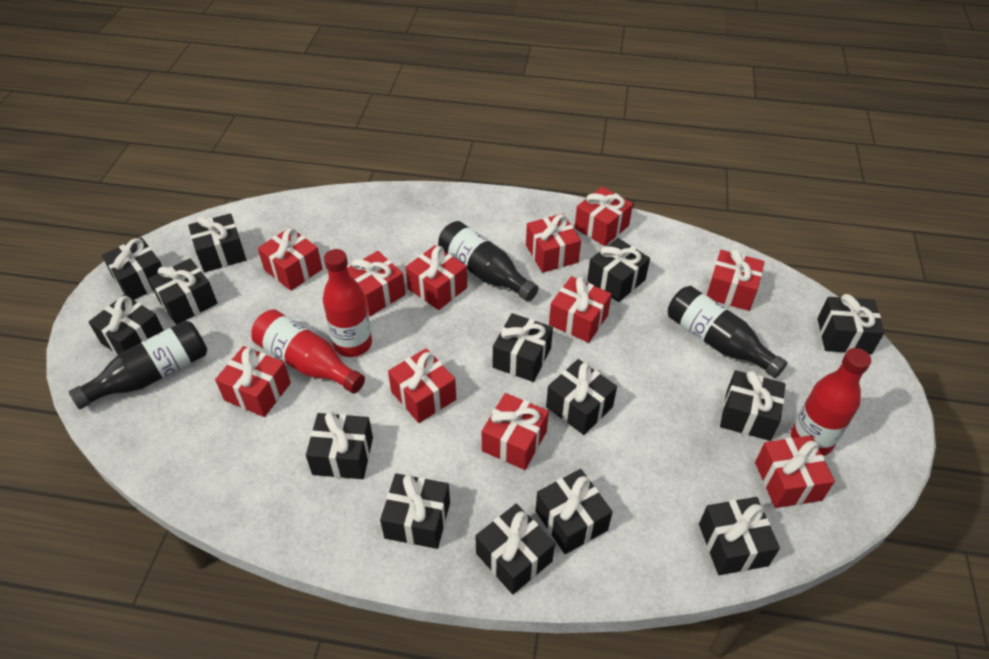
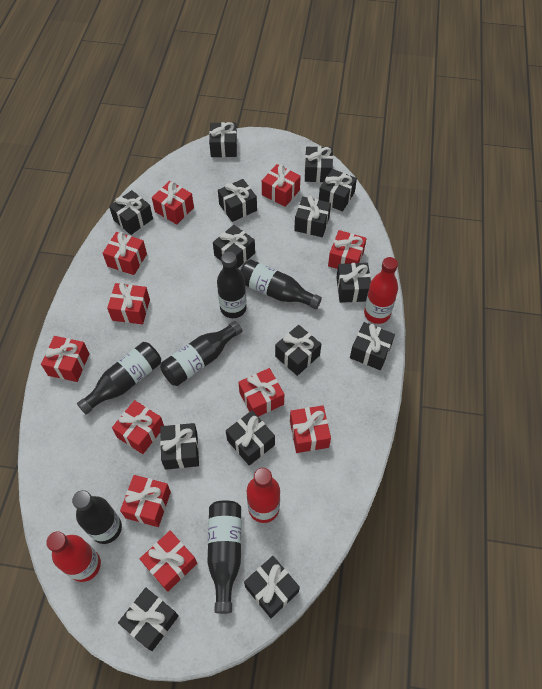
black bottle: 3 -> 6

